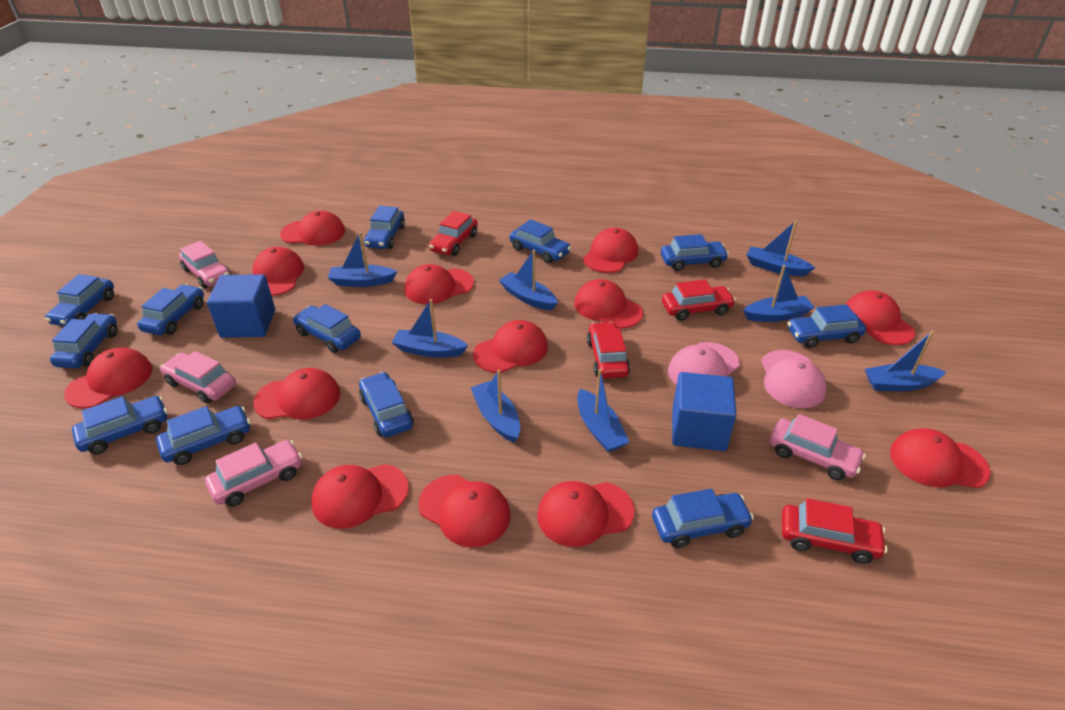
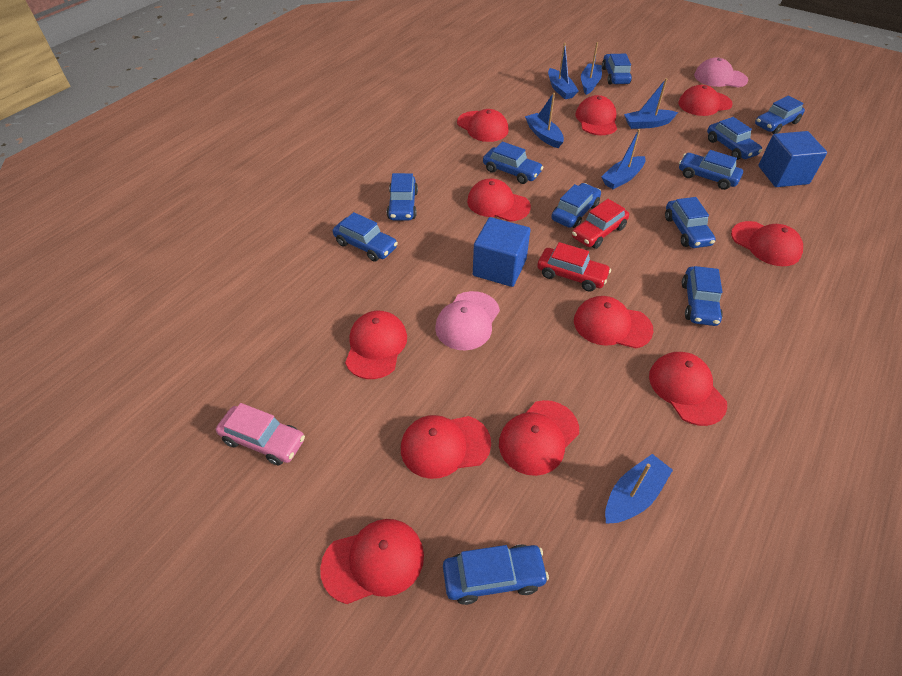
blue boat: 8 -> 6
blue car: 12 -> 11
pink car: 4 -> 1
red cap: 13 -> 11
red car: 4 -> 2

